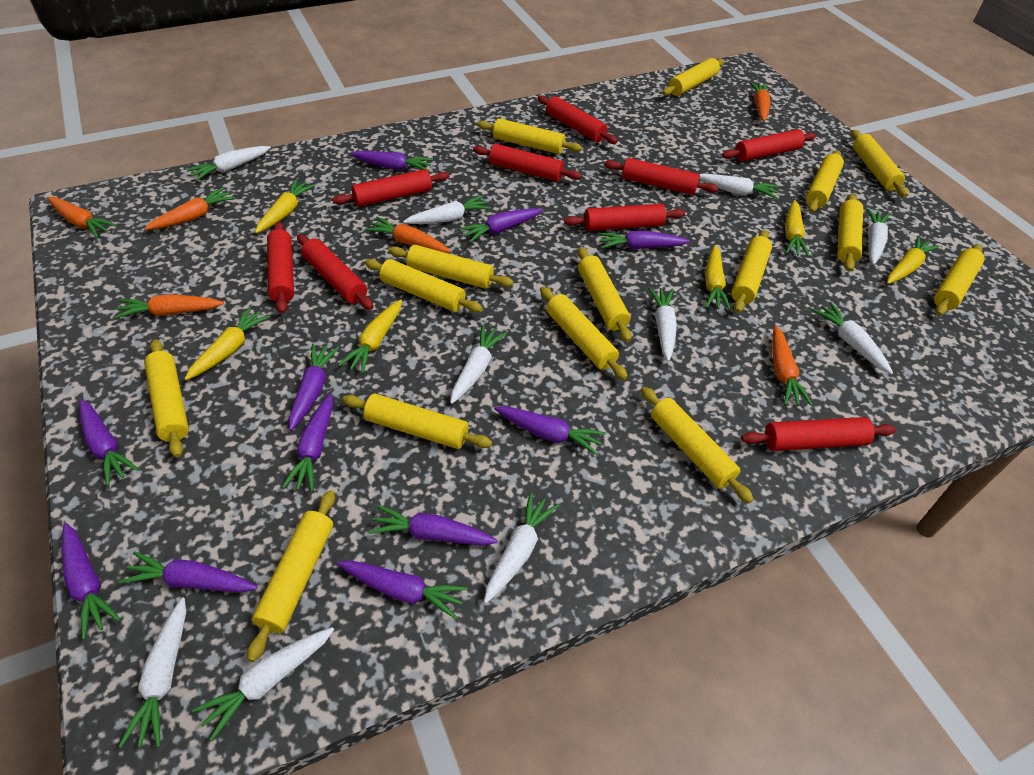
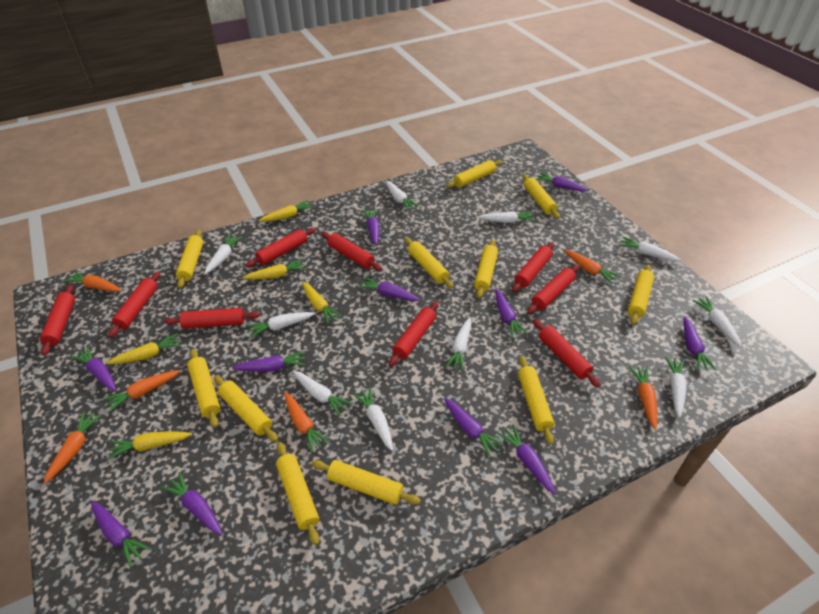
yellow carrot: 6 -> 5
yellow rolling pin: 15 -> 11

